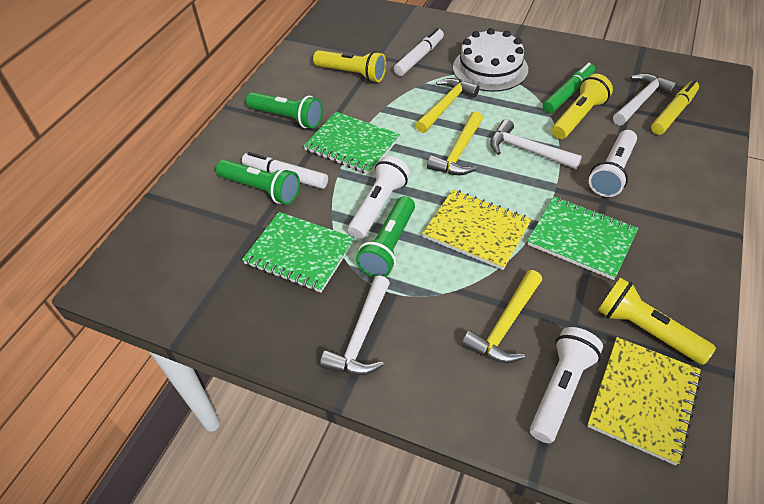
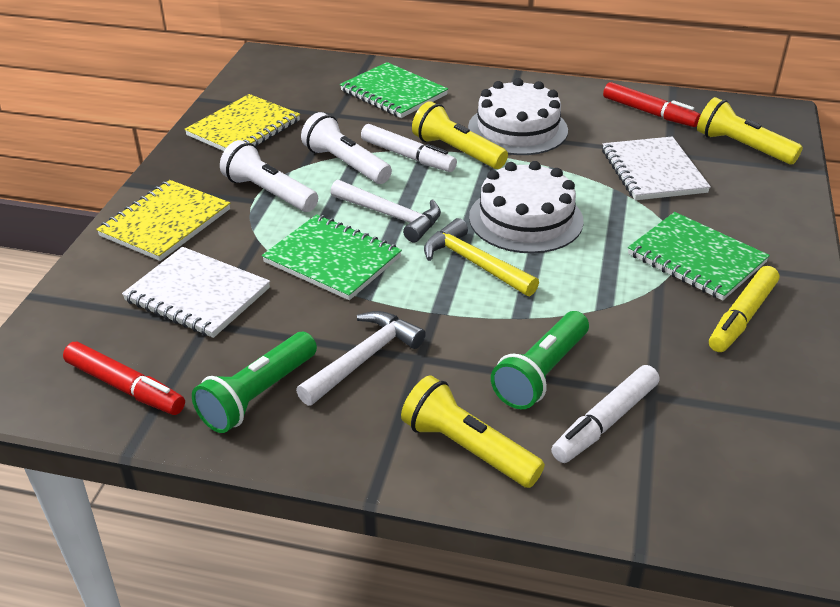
green flashlight: 3 -> 2
green marker: 1 -> 0
red marker: 0 -> 2
white cake: 1 -> 2
white flashlight: 3 -> 2
white hammer: 3 -> 2
white notebook: 0 -> 2
yellow hammer: 3 -> 1

